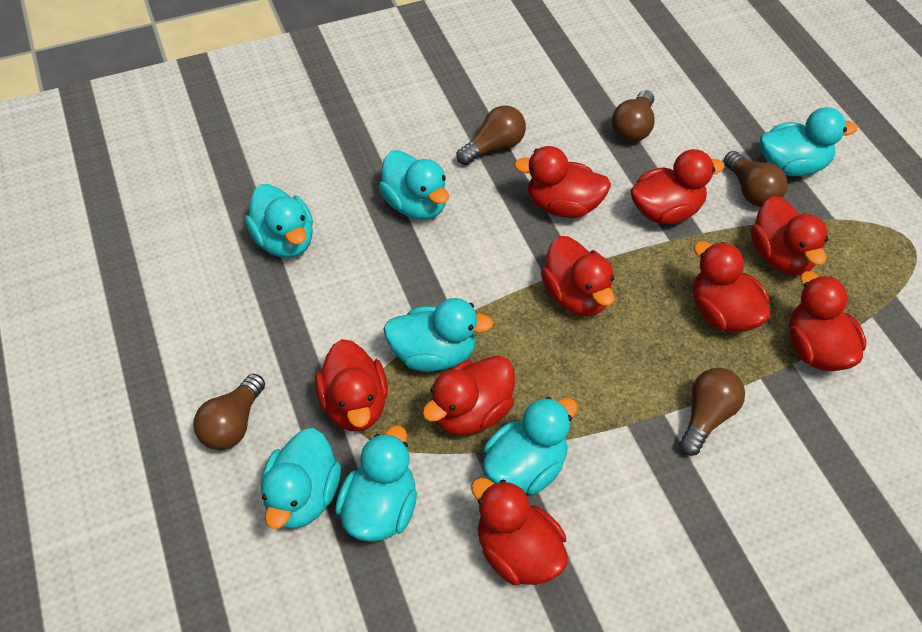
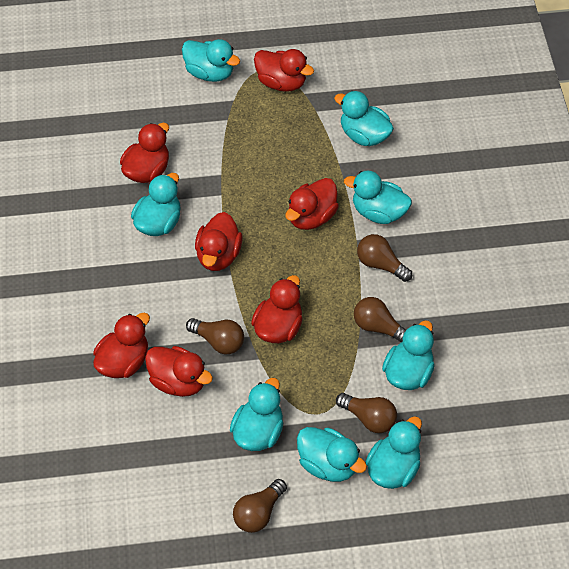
red duck: 9 -> 7
turquoise duck: 7 -> 8

